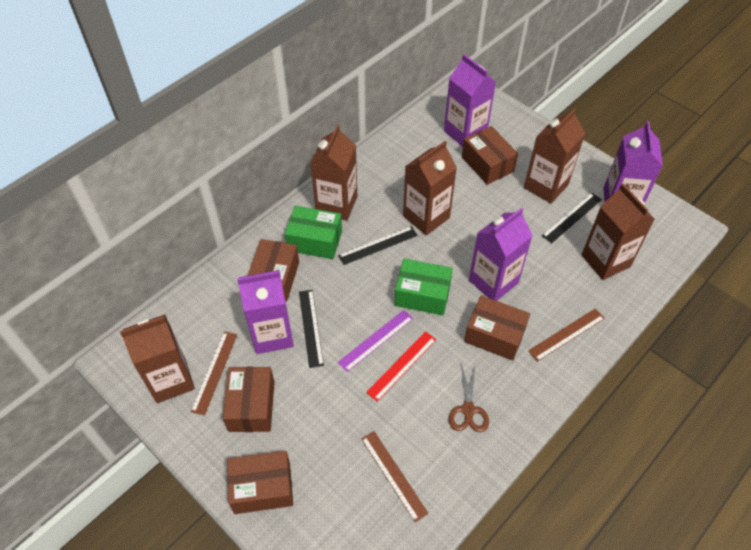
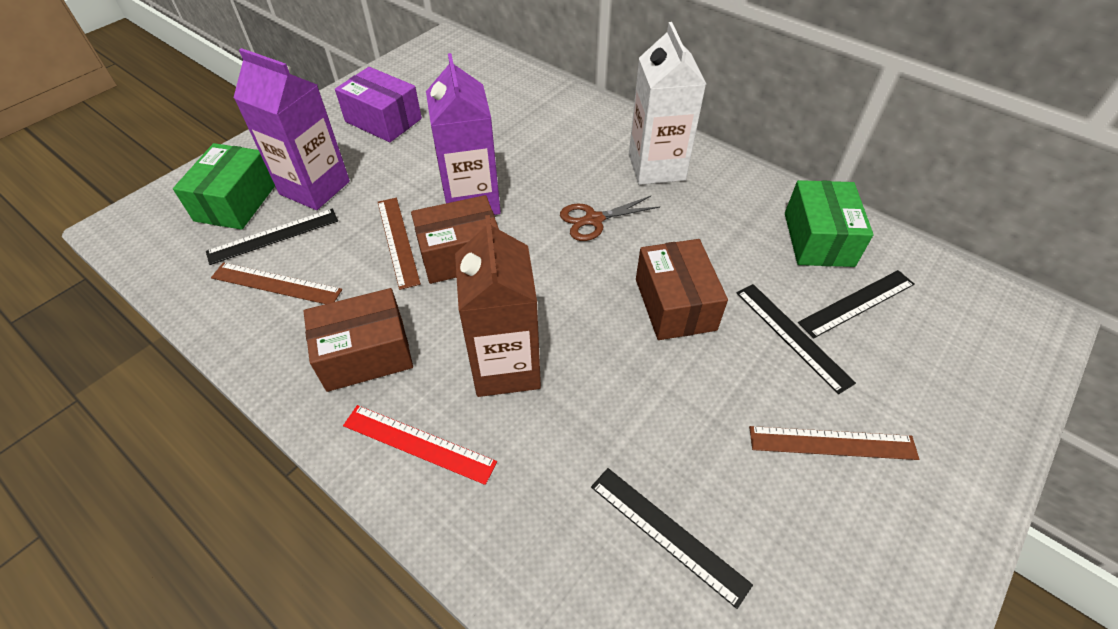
black ruler: 3 -> 4
brown box: 5 -> 3
brown carton: 5 -> 1
purple box: 0 -> 1
purple carton: 4 -> 2
purple ruler: 1 -> 0
white carton: 0 -> 1

